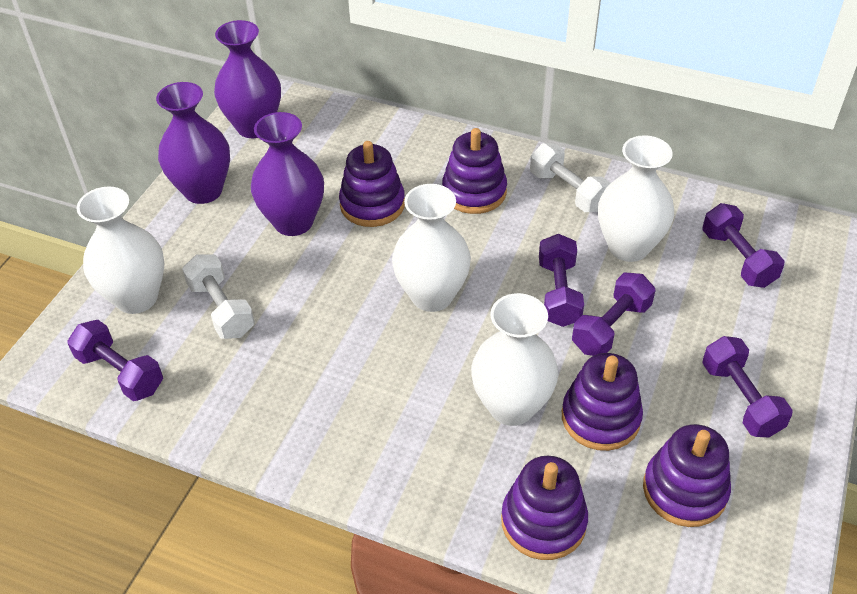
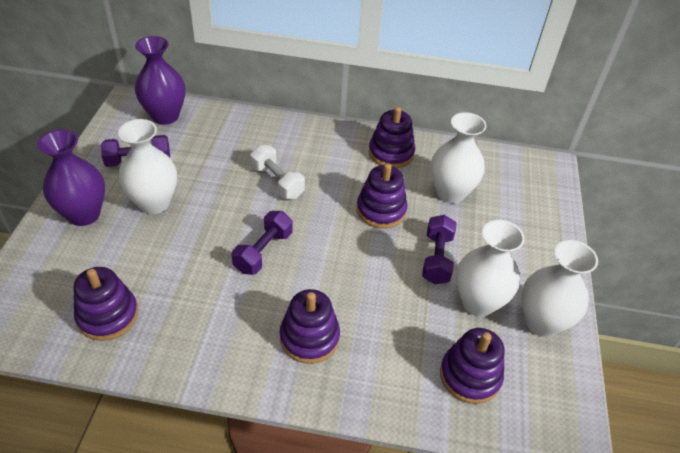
purple dumbbell: 5 -> 3
purple vase: 3 -> 2
white dumbbell: 2 -> 1

